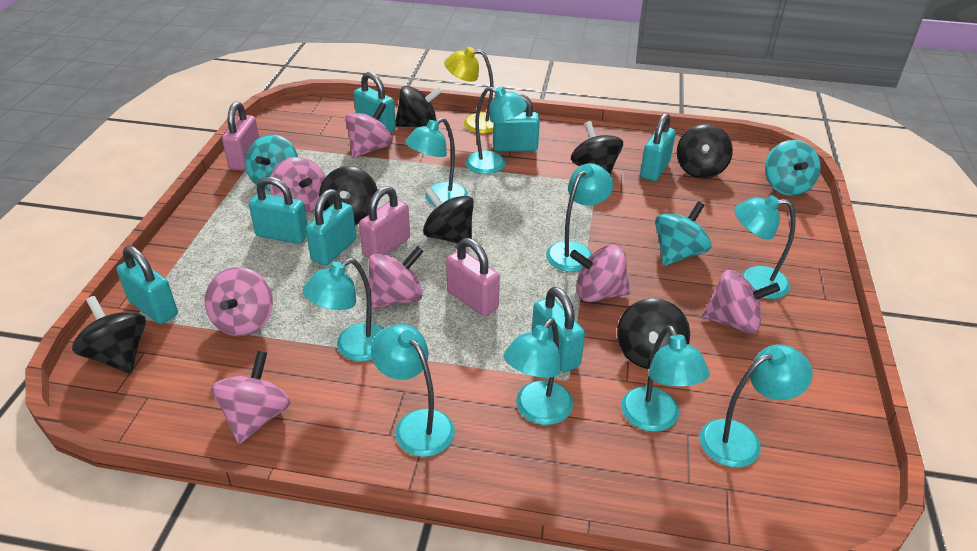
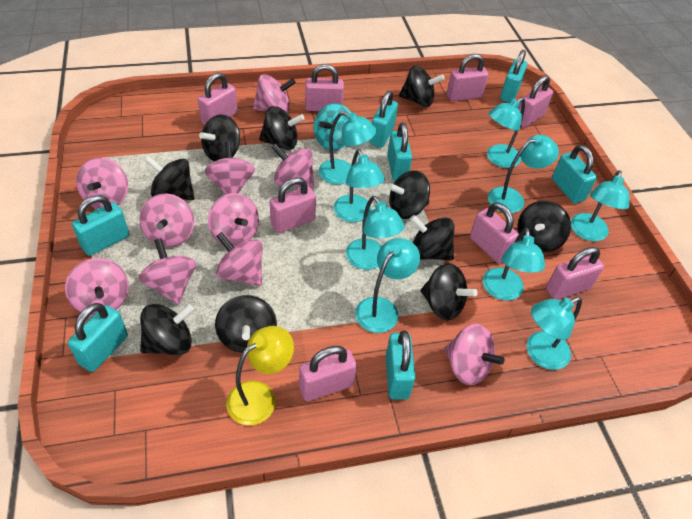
black spinning top: 7 -> 10
pink padlock: 3 -> 8
pink spinning top: 7 -> 10
turquoise spinning top: 3 -> 1

